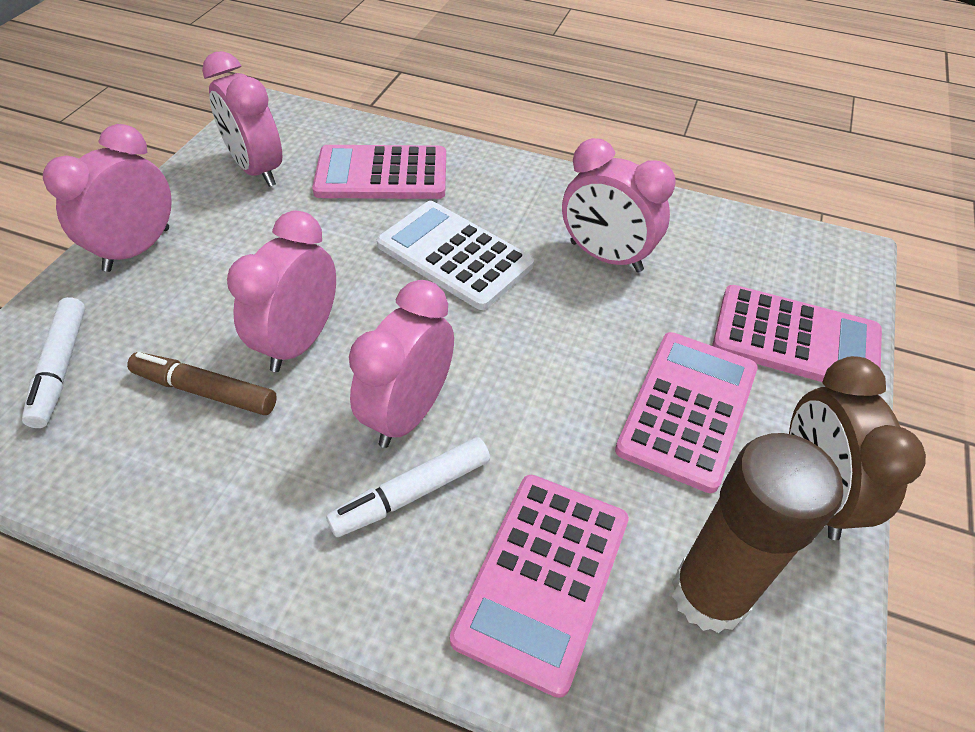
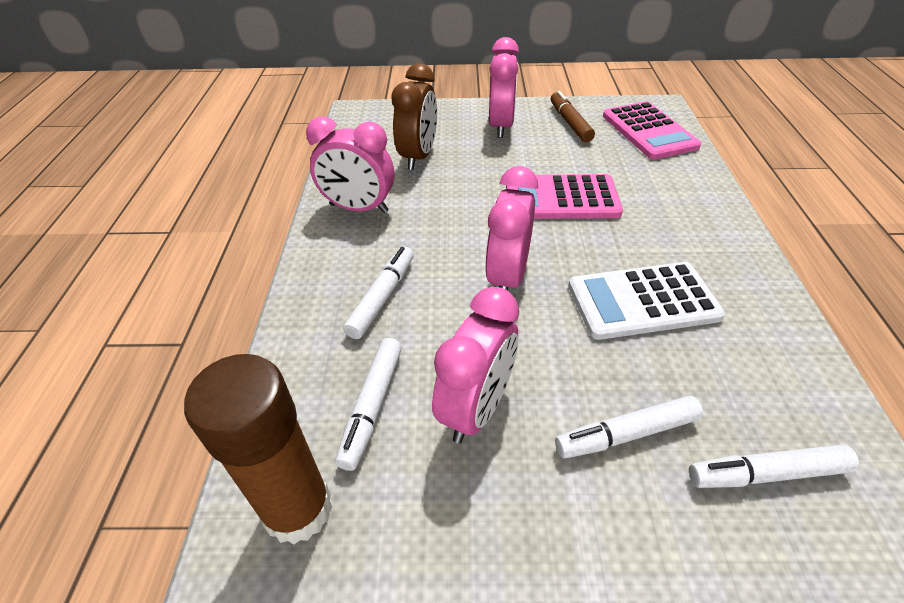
pink calculator: 4 -> 2
pink clock: 5 -> 4
white marker: 2 -> 4

